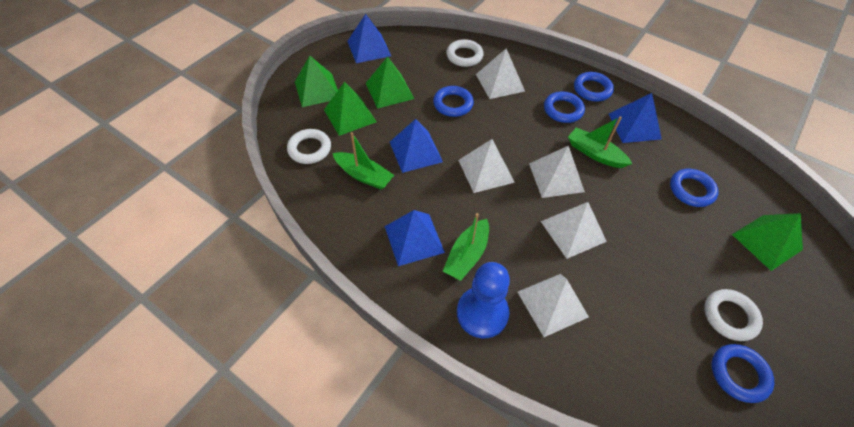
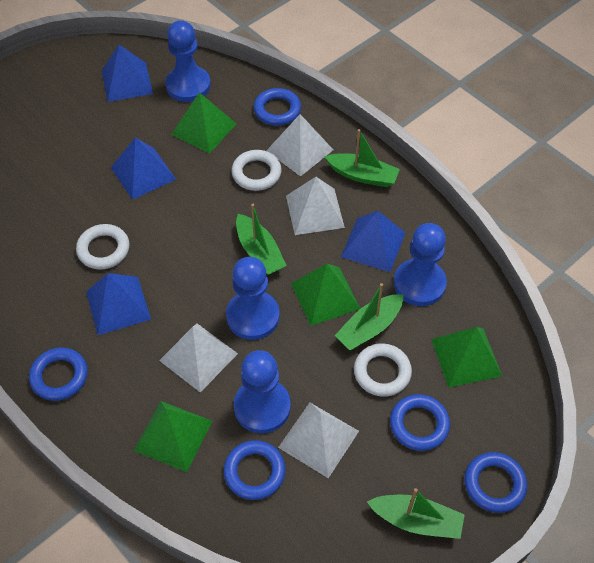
blue pawn: 1 -> 4
green boat: 3 -> 4
white pyramid: 5 -> 4

